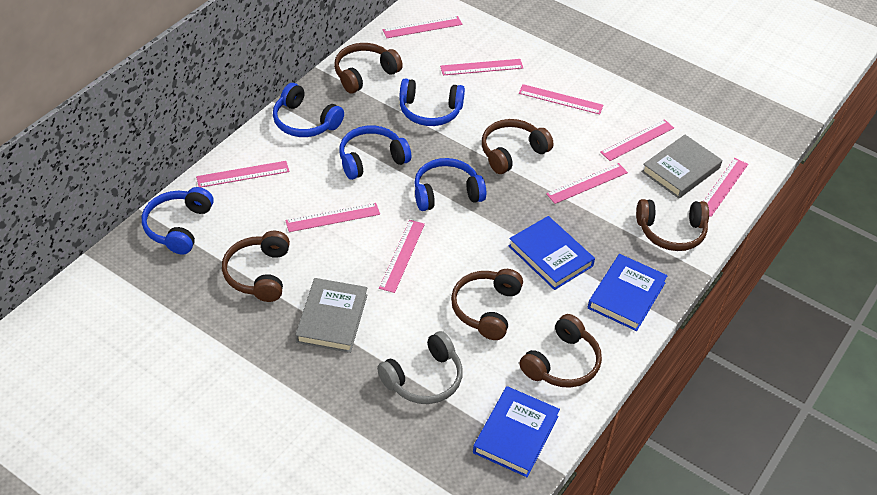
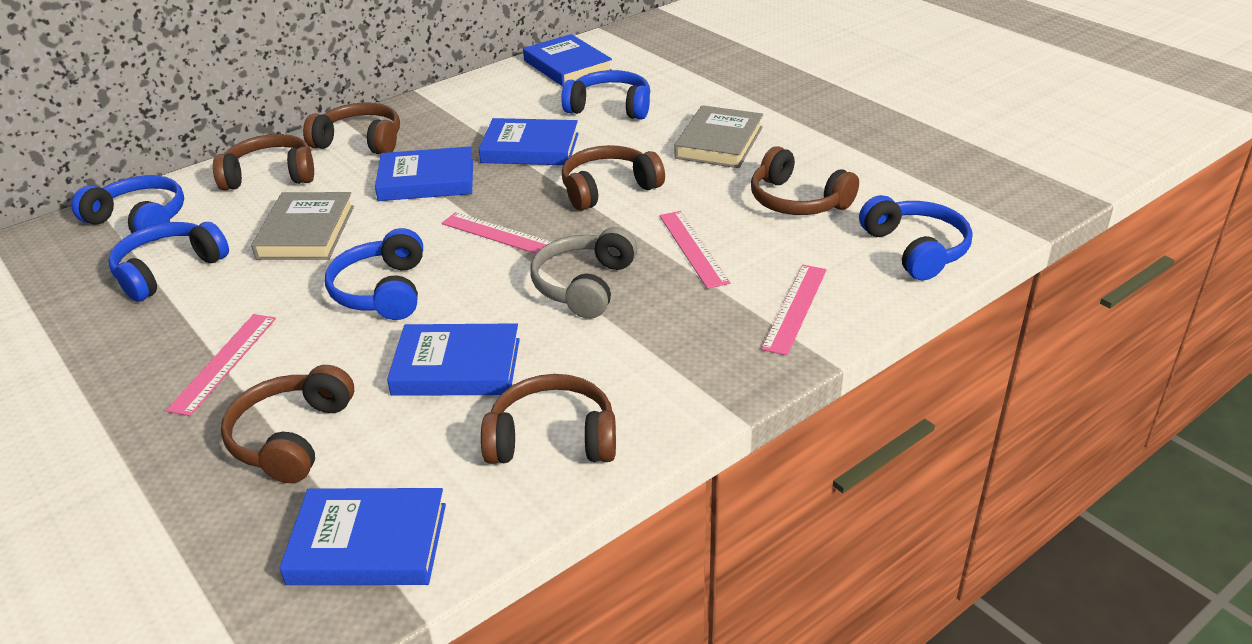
blue book: 3 -> 5
pink ruler: 9 -> 4

